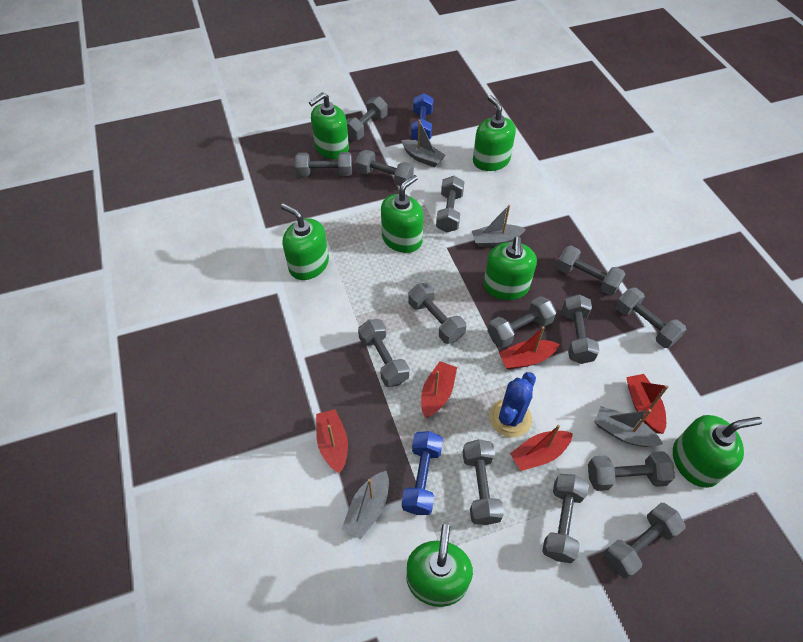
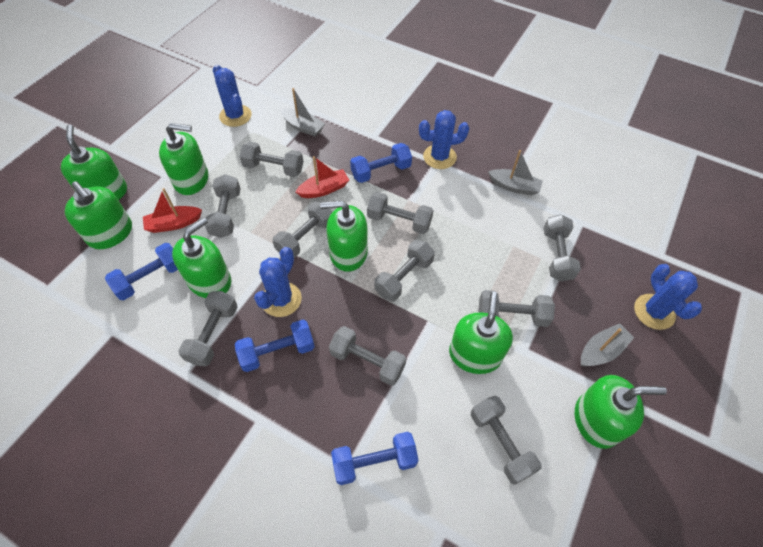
blue cactus: 1 -> 4
blue dumbbell: 2 -> 4
grey boat: 4 -> 3
grey dumbbell: 14 -> 10
red boat: 5 -> 2

